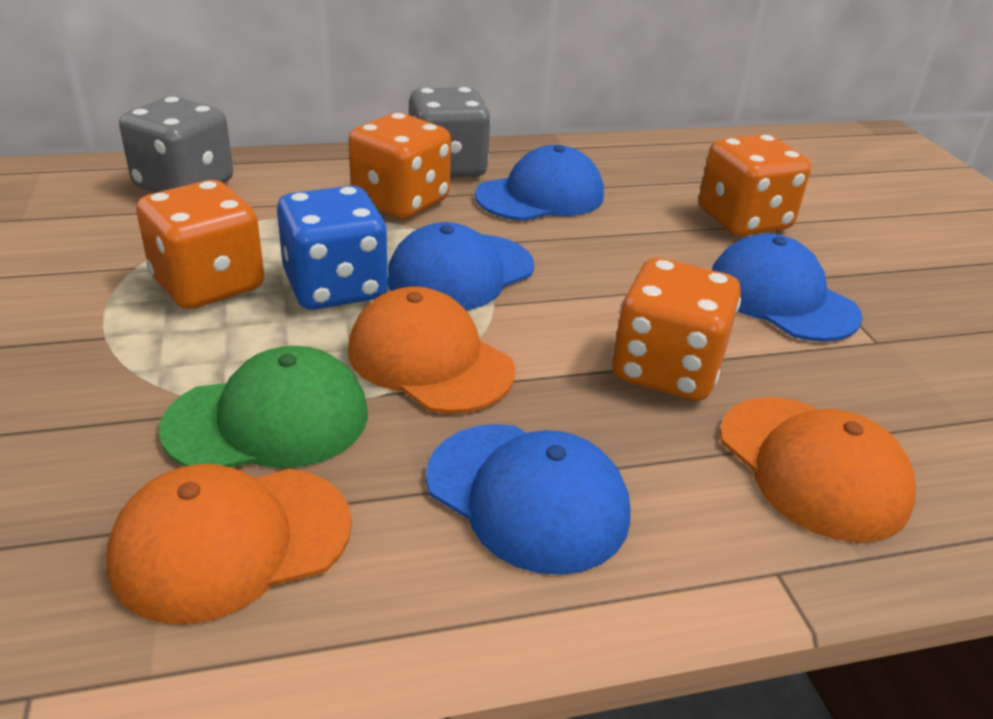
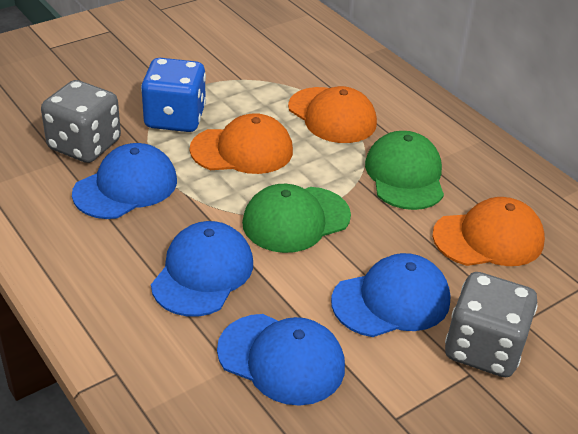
green cap: 1 -> 2
orange dice: 4 -> 0

